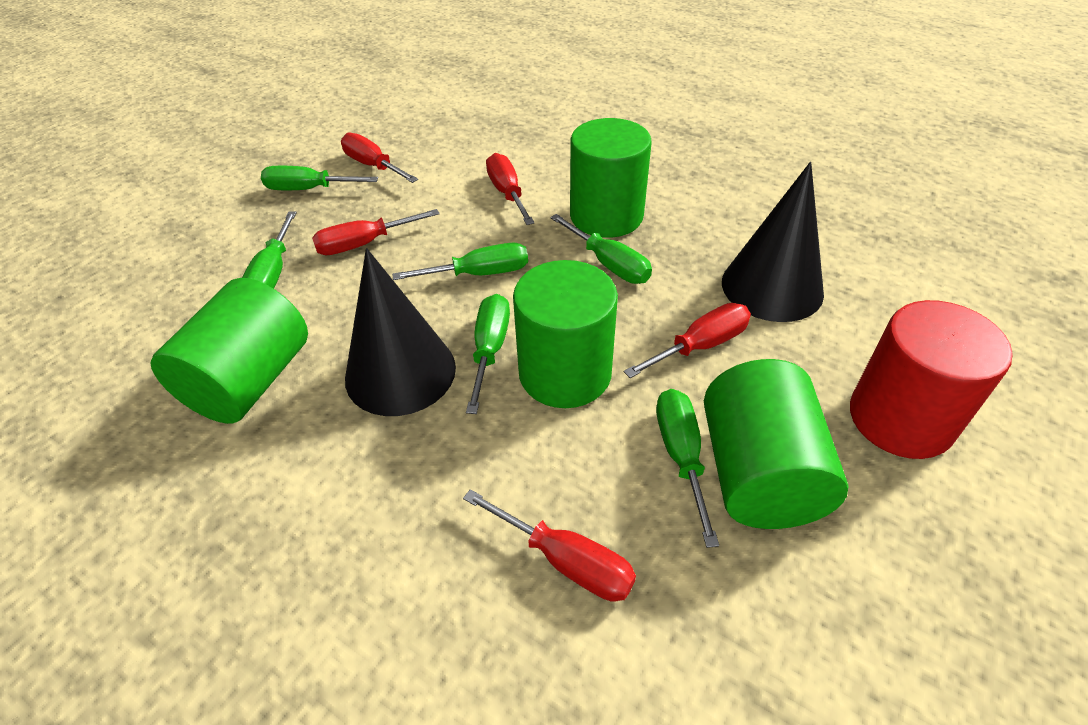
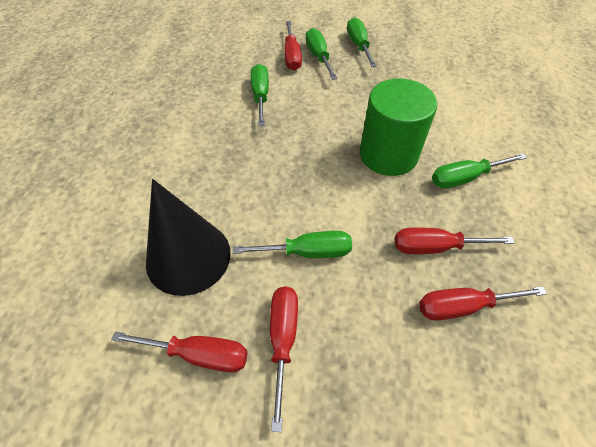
black cone: 2 -> 1
green cylinder: 4 -> 1
green screwdriver: 6 -> 5
red cylinder: 1 -> 0

